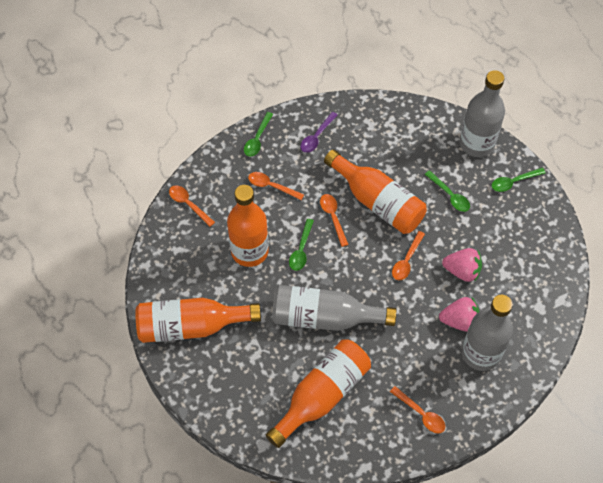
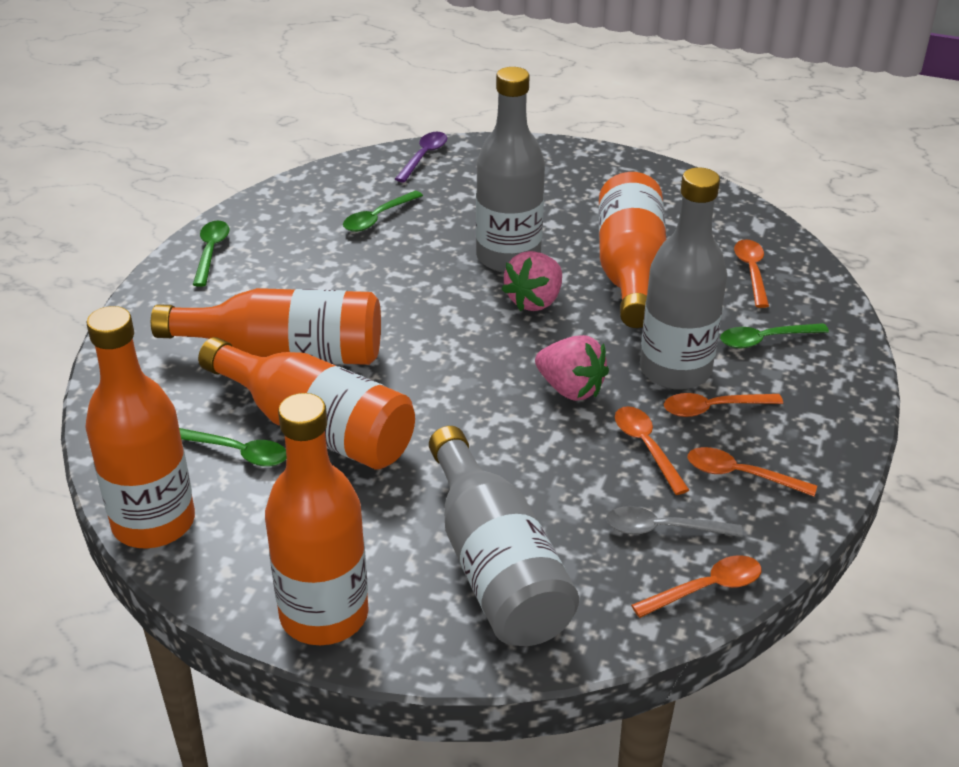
grey spoon: 0 -> 1
orange bottle: 4 -> 5

